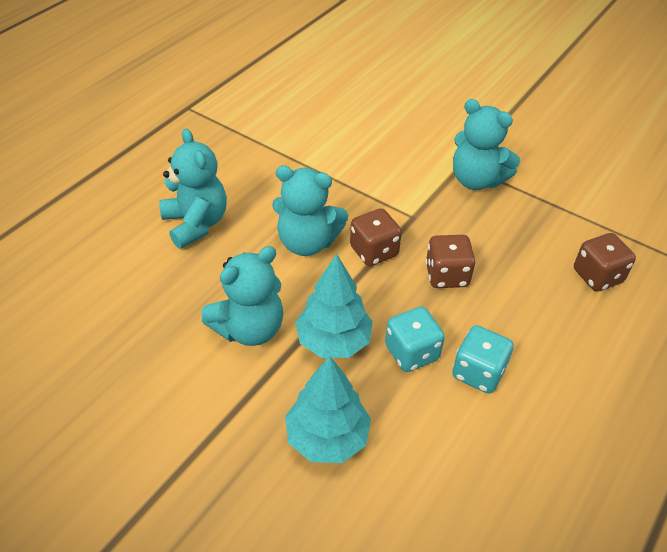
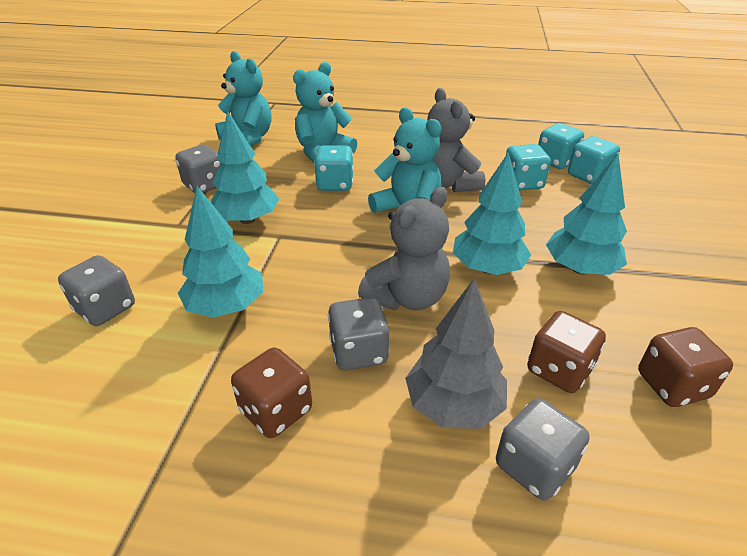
grey dice: 0 -> 4
grey teddy bear: 0 -> 2
grey tree: 0 -> 1
turquoise dice: 2 -> 4
turquoise teddy bear: 4 -> 3
turquoise tree: 2 -> 4

